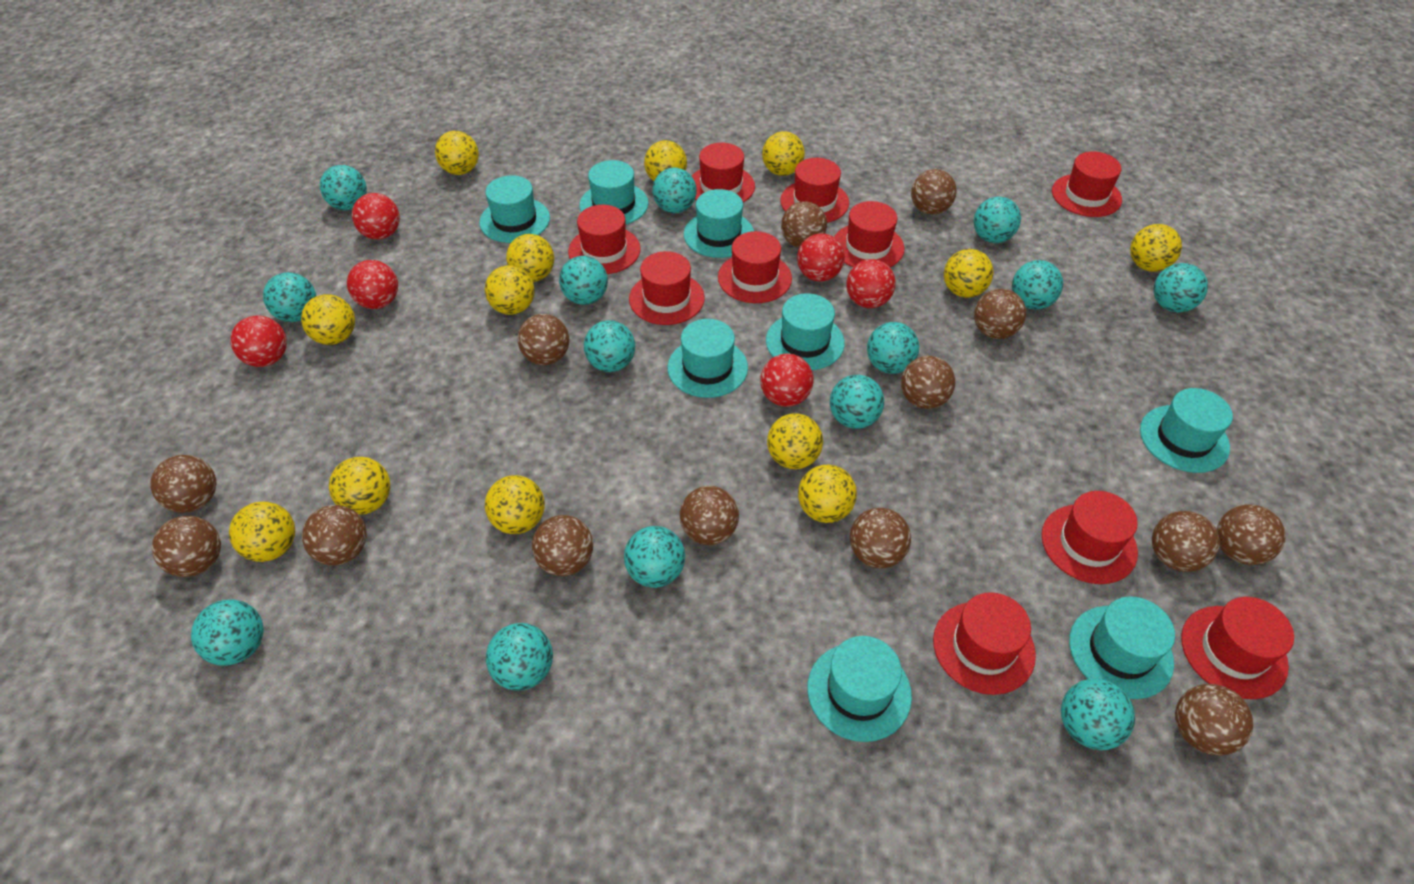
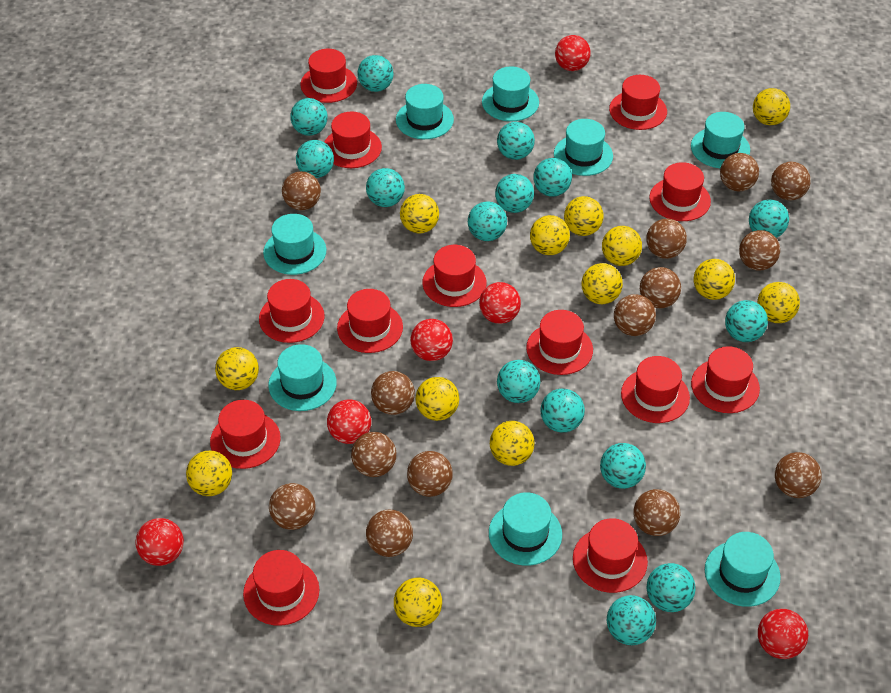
red hat: 10 -> 13
turquoise ball: 14 -> 15

